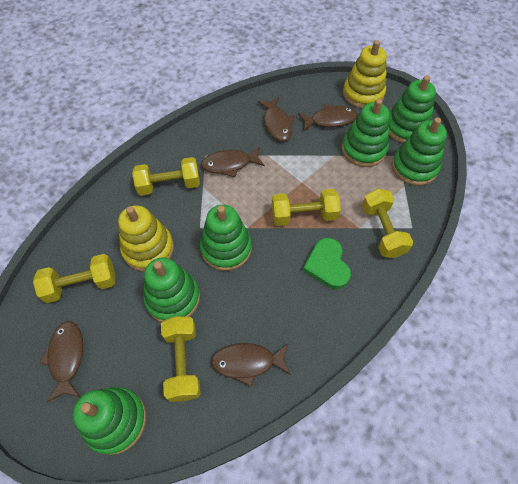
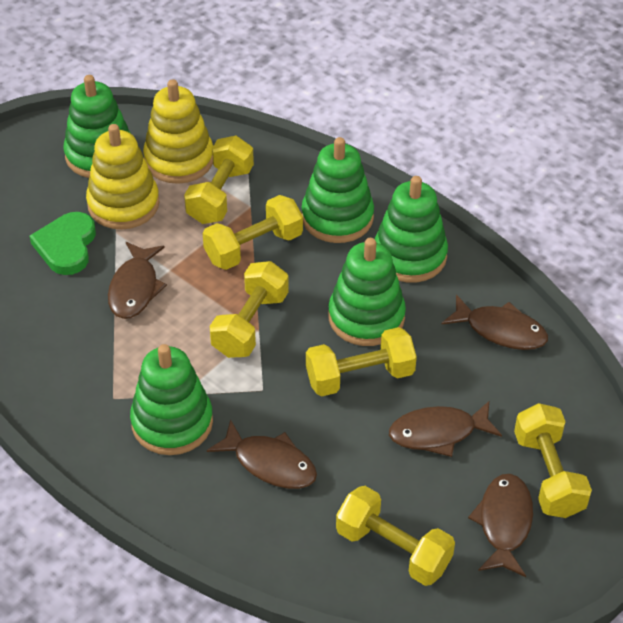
green stacking toy: 6 -> 5
yellow dumbbell: 5 -> 6

